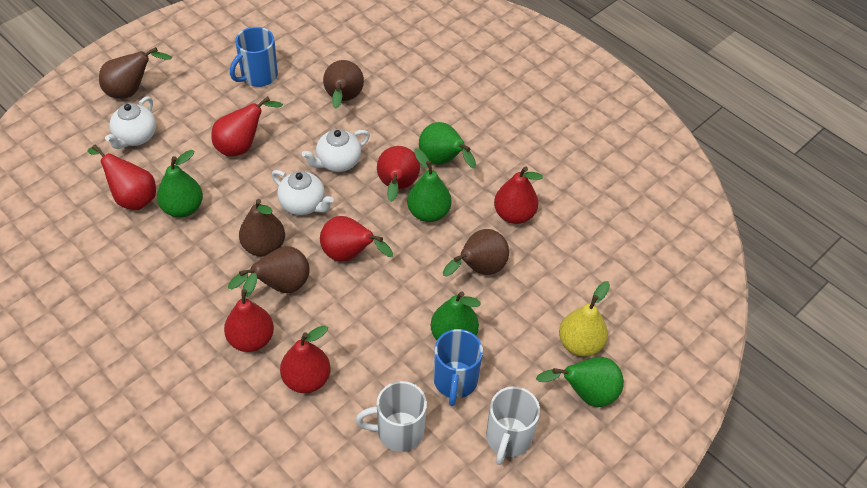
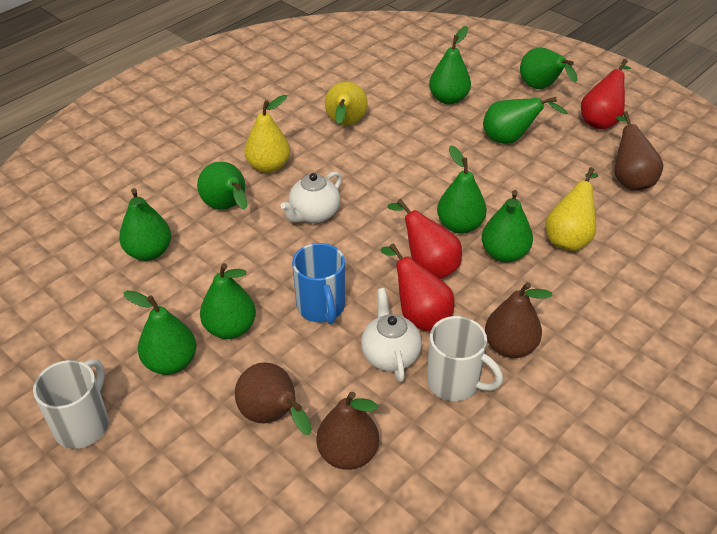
blue mug: 2 -> 1
brown pear: 5 -> 4
green pear: 5 -> 9
red pear: 7 -> 3
white teapot: 3 -> 2
yellow pear: 1 -> 3

